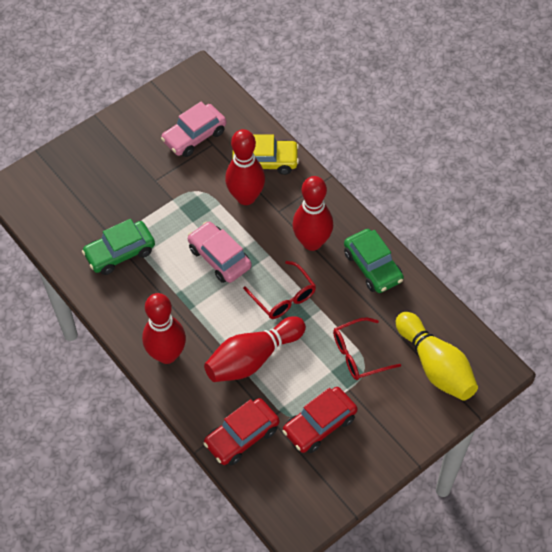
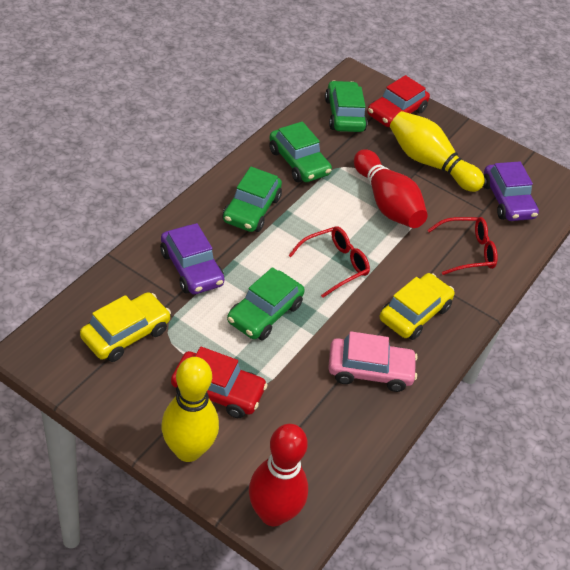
green car: 2 -> 4
pink car: 2 -> 1
purple car: 0 -> 2
red bowling pin: 4 -> 2
yellow bowling pin: 1 -> 2
yellow car: 1 -> 2

